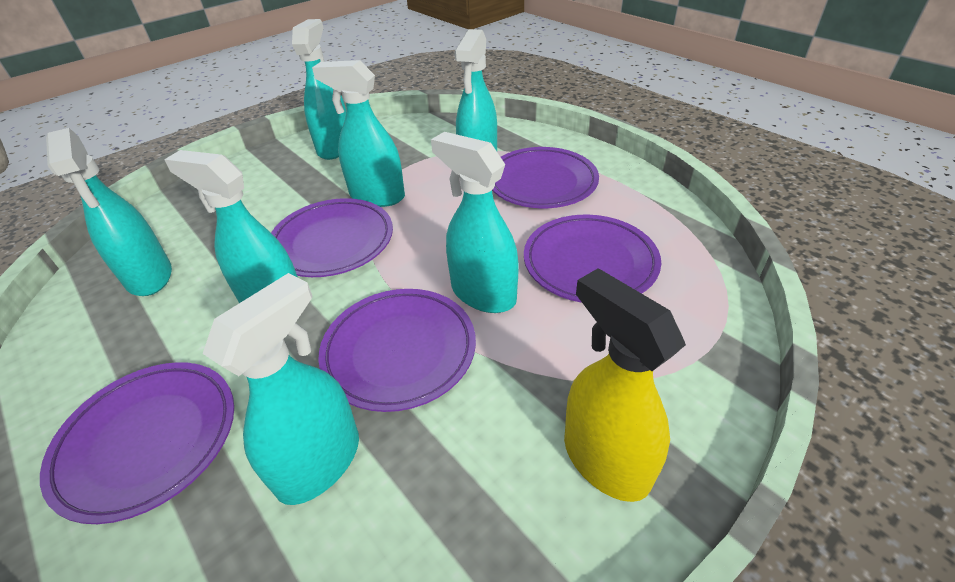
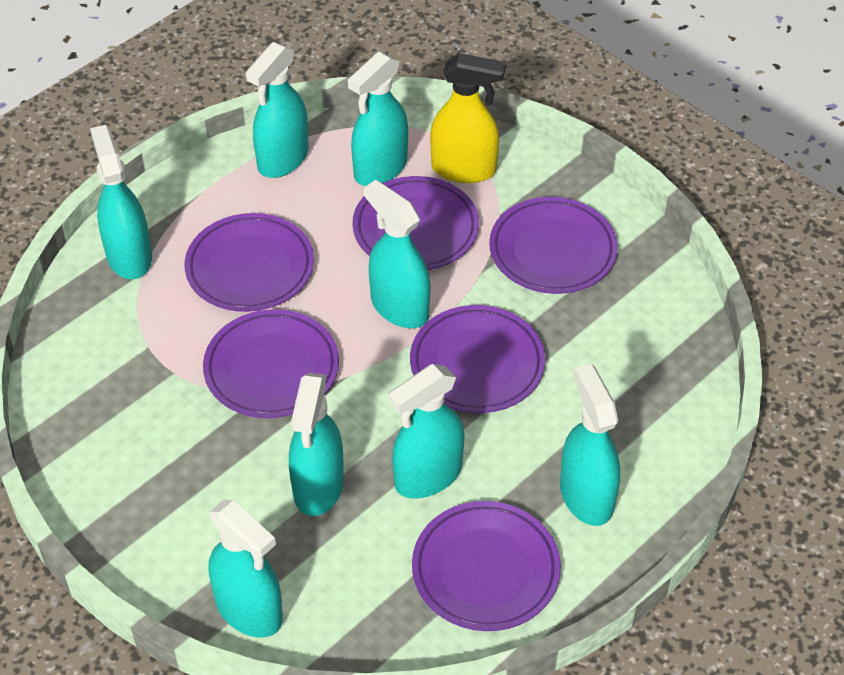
purple plate: 5 -> 6
turquoise spray bottle: 7 -> 8

